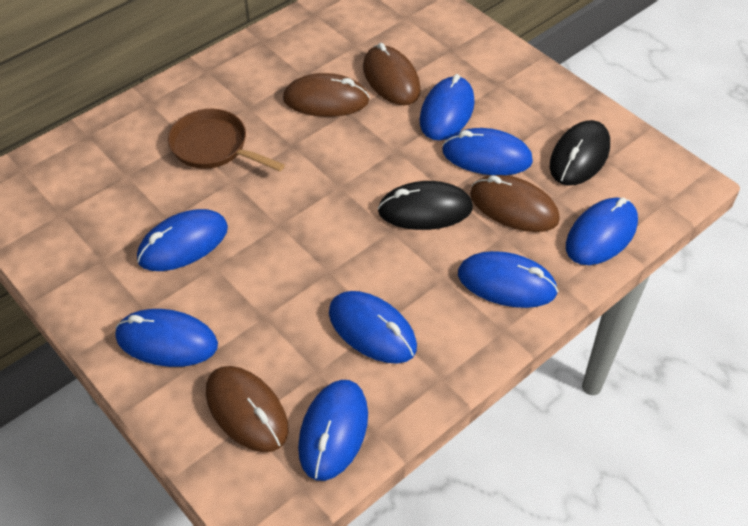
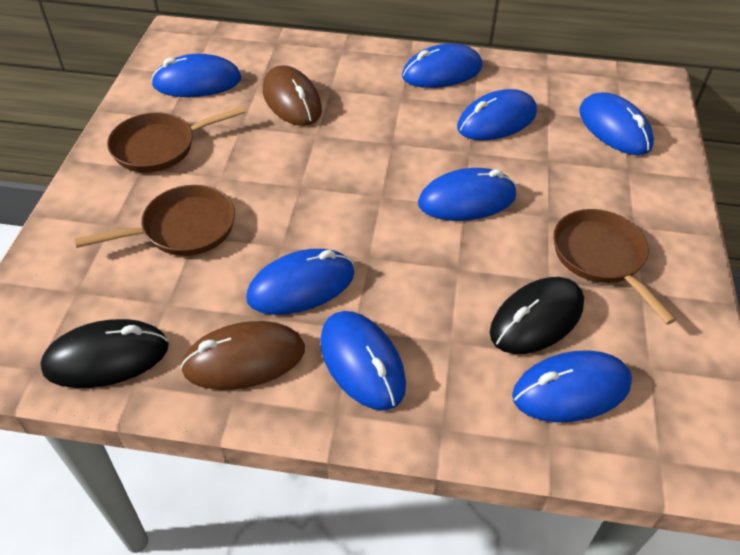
brown mouse: 4 -> 2
brown pan: 1 -> 3

